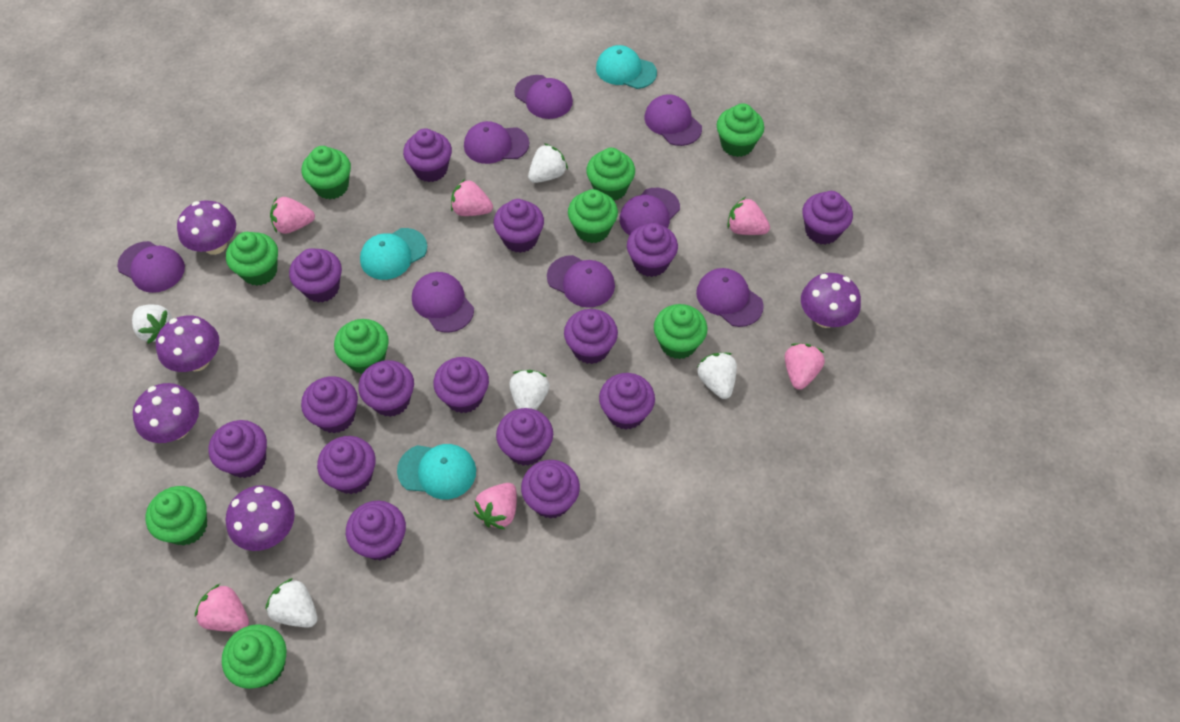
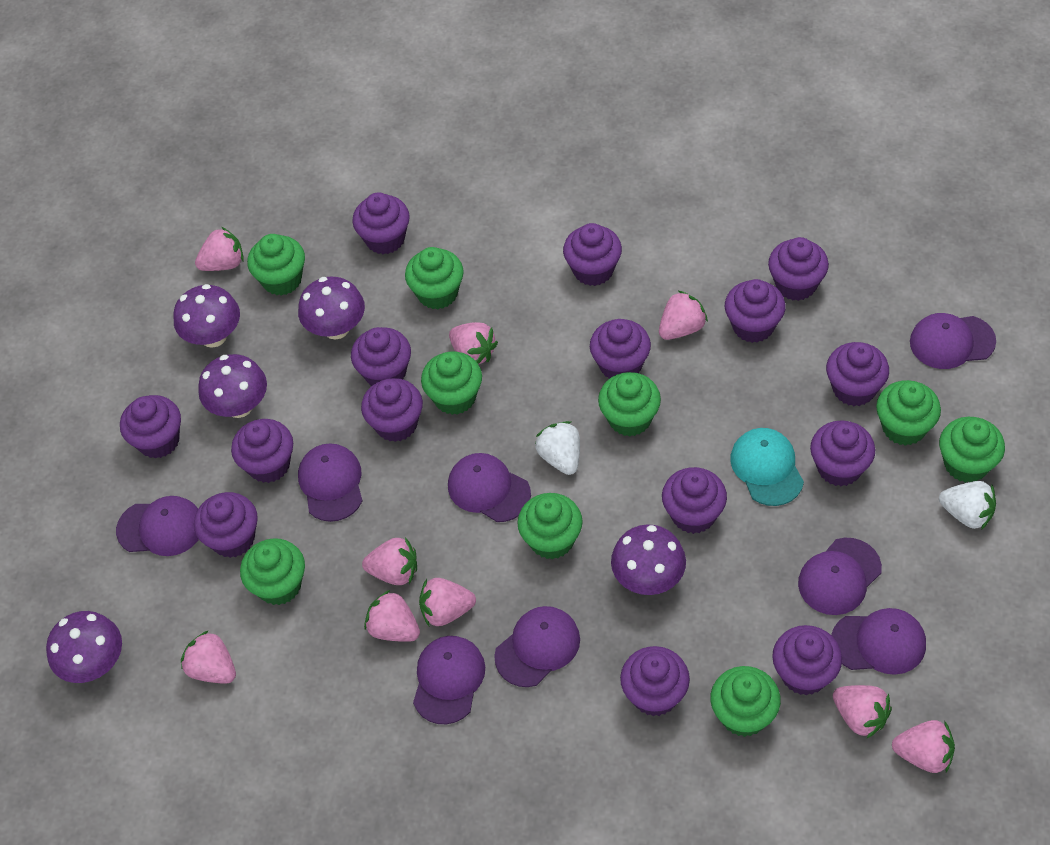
pink strawberry: 6 -> 9
turquoise cap: 3 -> 1
white strawberry: 5 -> 2

